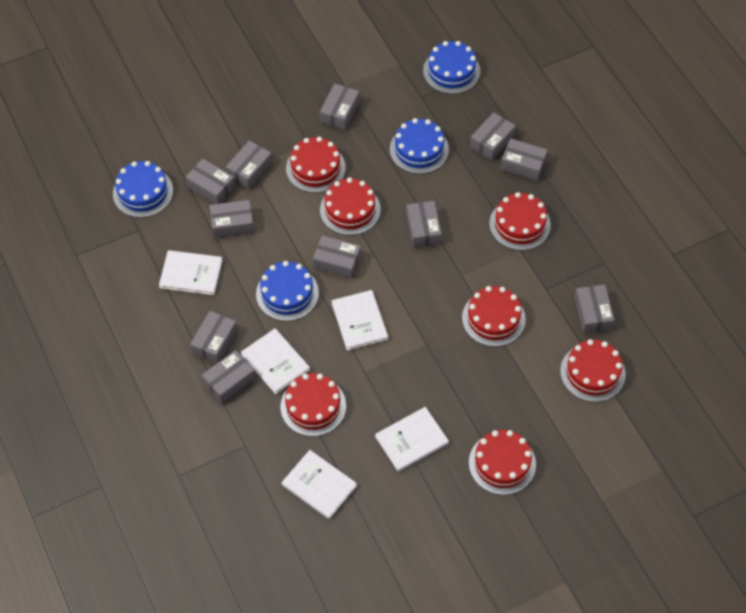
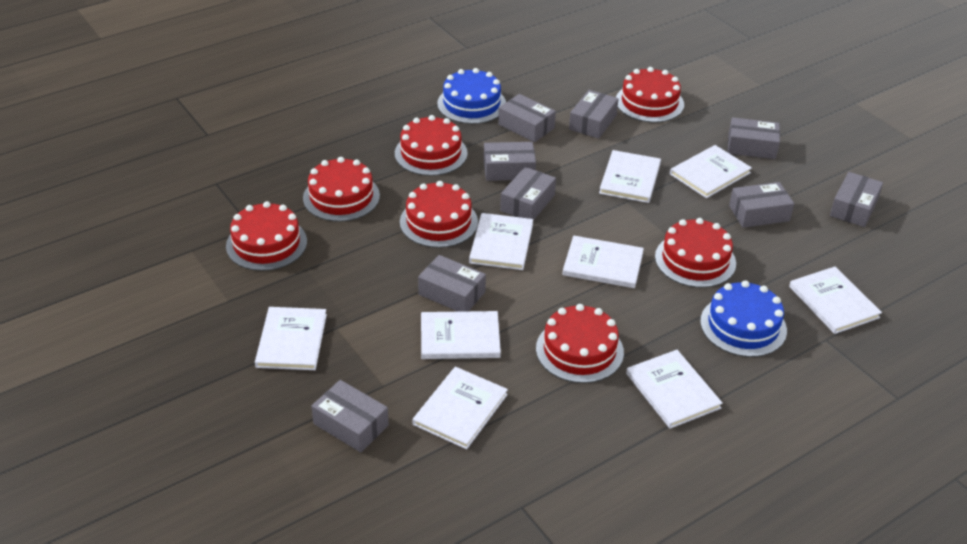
blue cake: 4 -> 2
grey box: 11 -> 9
white book: 5 -> 9

